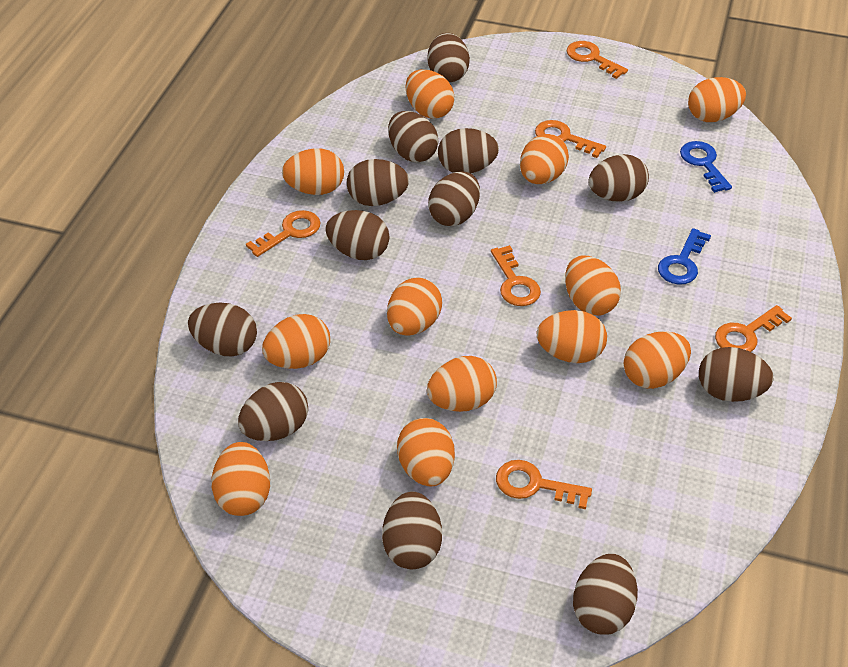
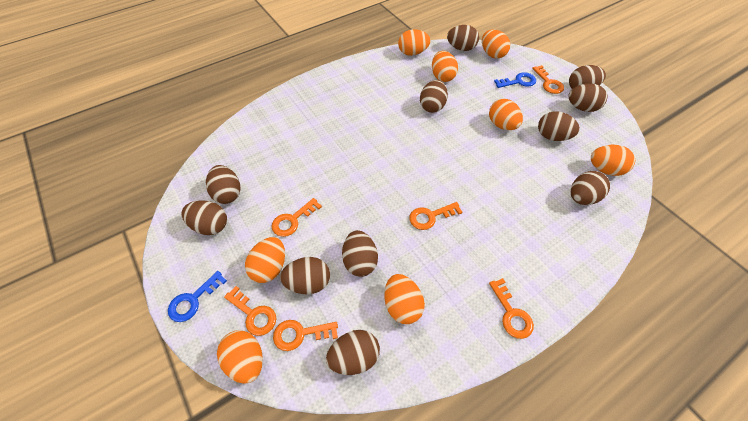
brown egg: 12 -> 11
orange egg: 12 -> 8

